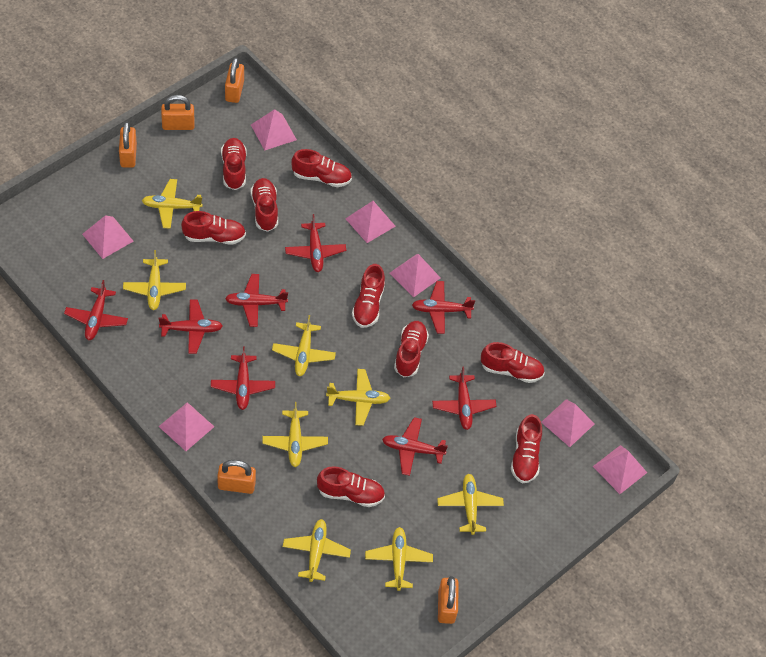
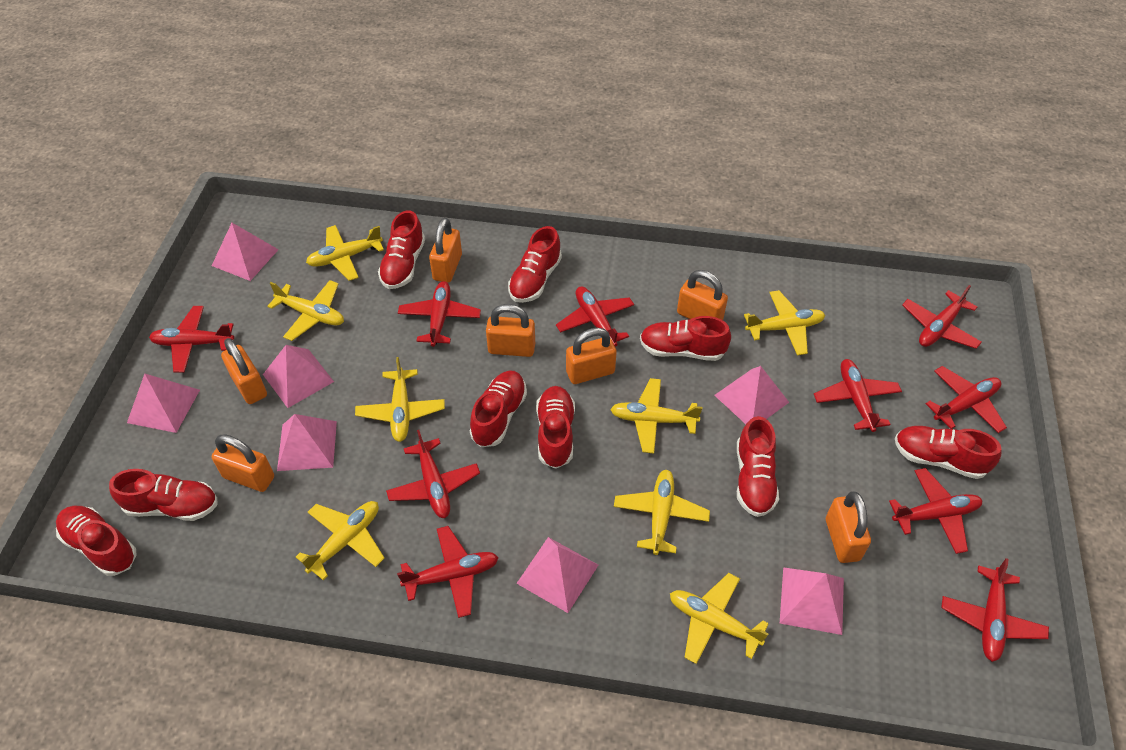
orange padlock: 5 -> 7
red plane: 8 -> 10

